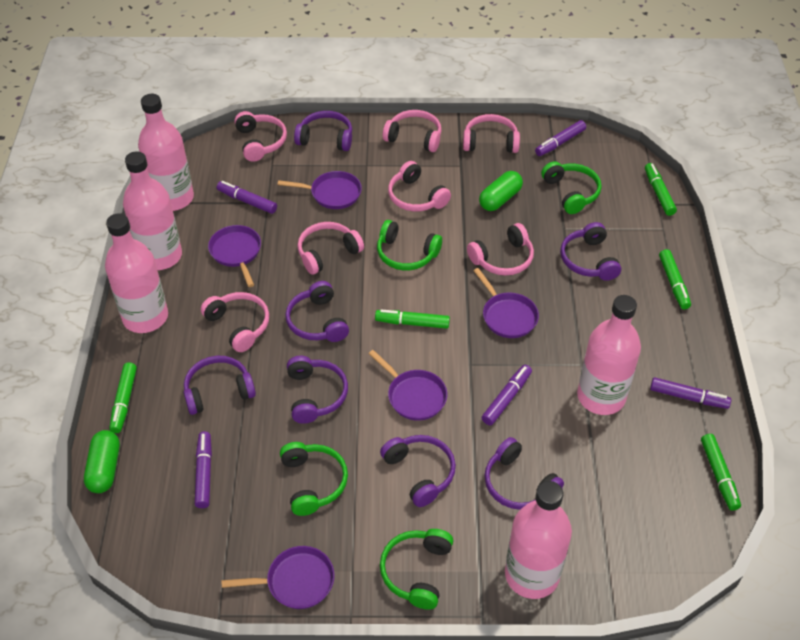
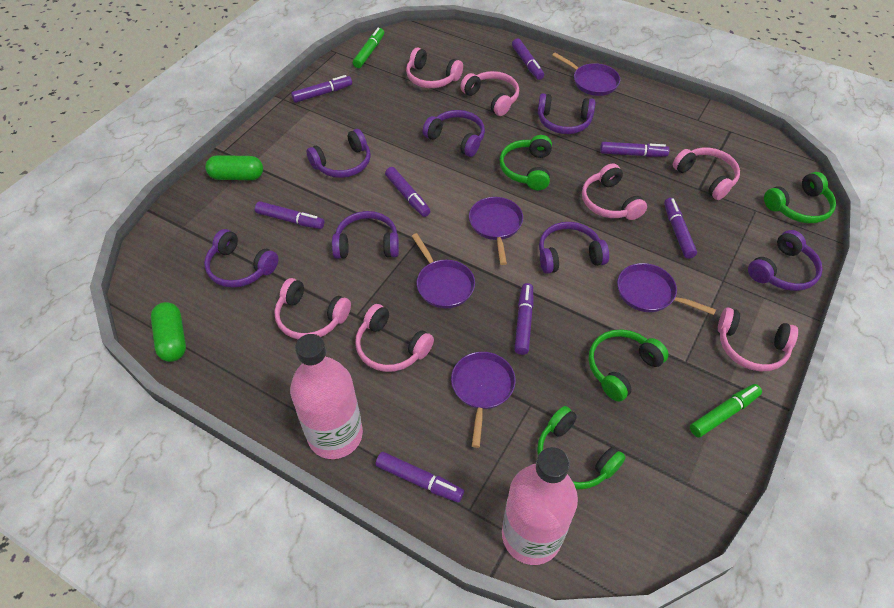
green marker: 5 -> 2
pink bottle: 5 -> 2
purple marker: 5 -> 8

